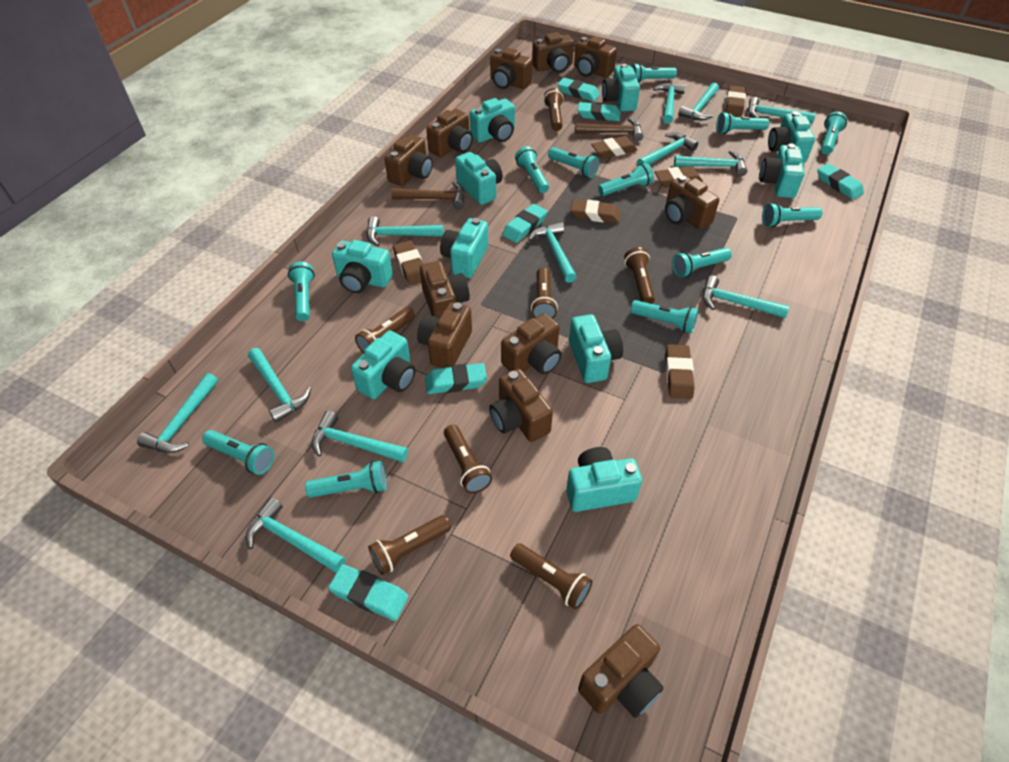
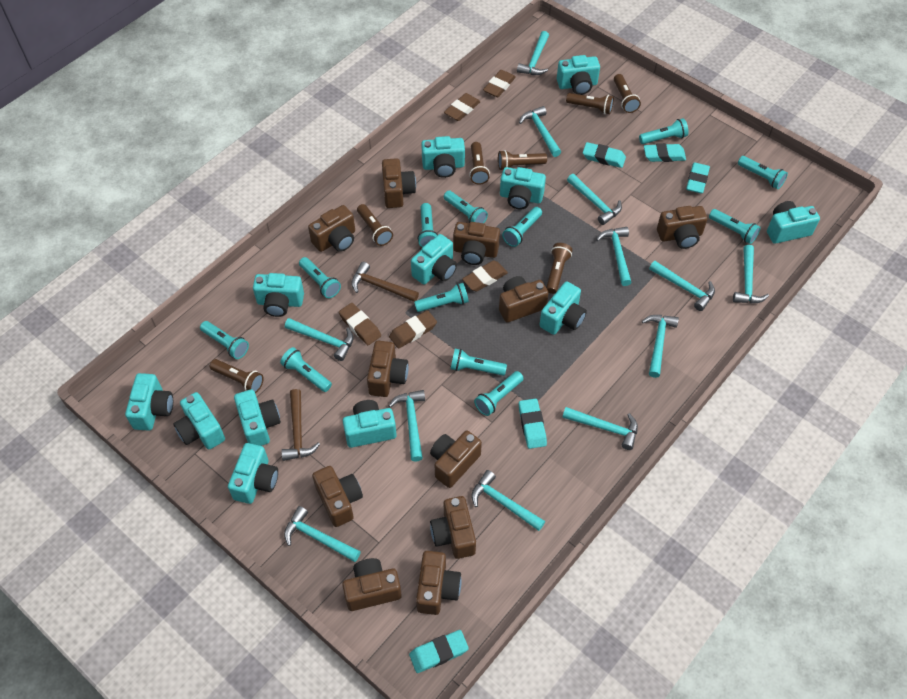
brown eraser: 6 -> 5
turquoise camera: 10 -> 12
turquoise eraser: 6 -> 5

